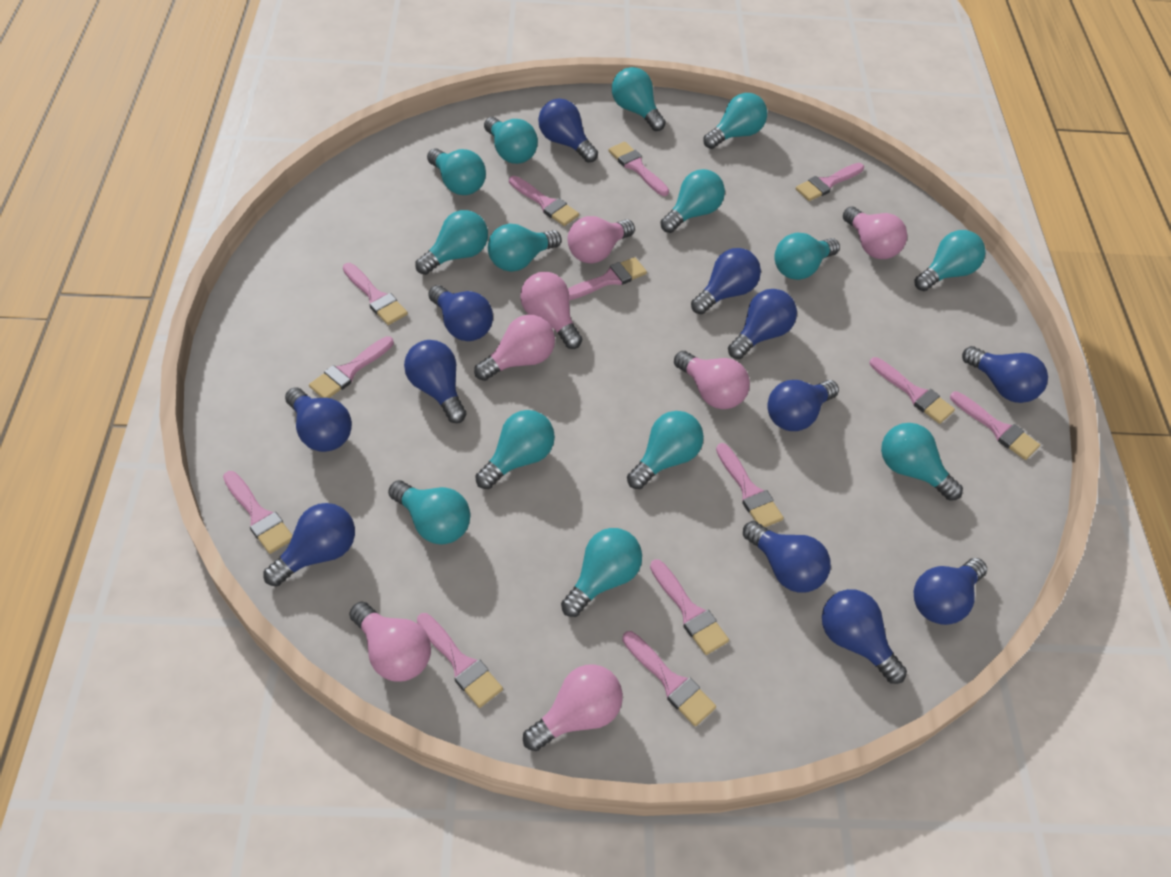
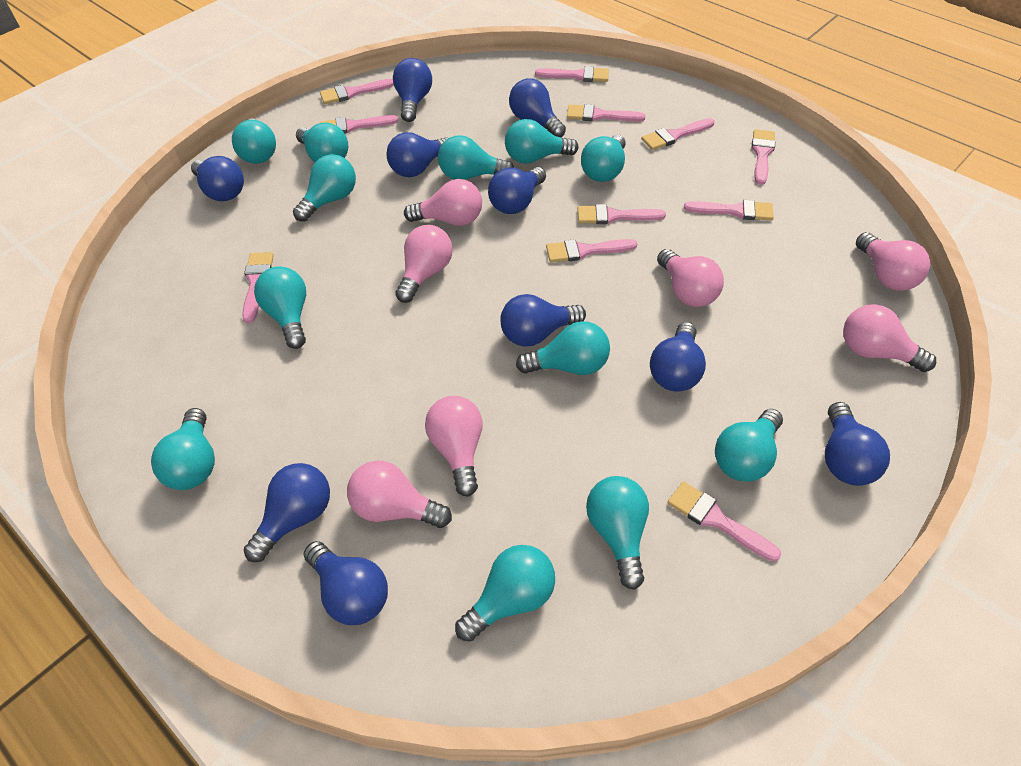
blue light bulb: 12 -> 10
pink brush: 13 -> 11
turquoise light bulb: 14 -> 12

